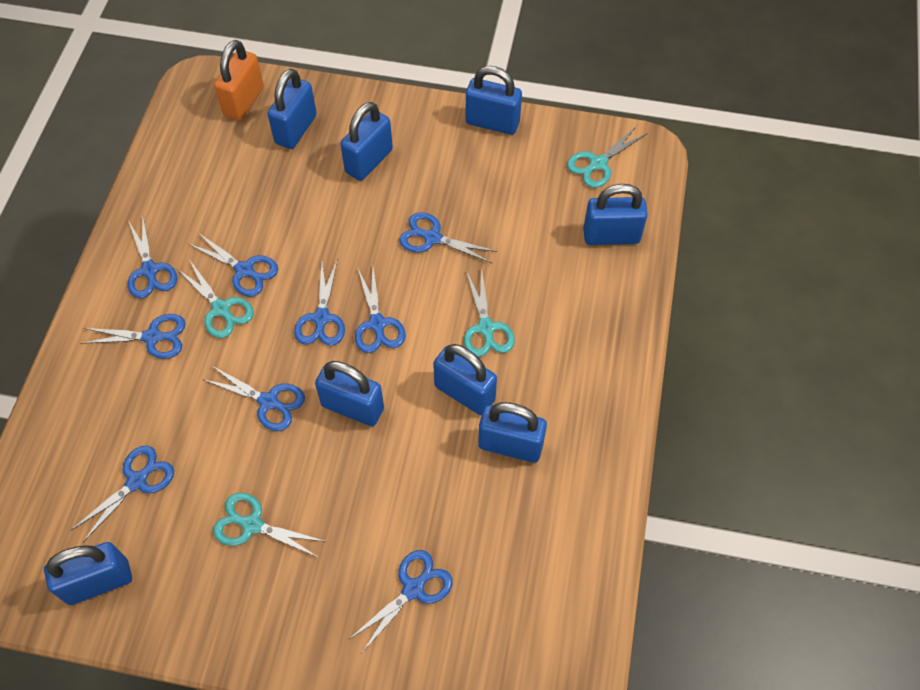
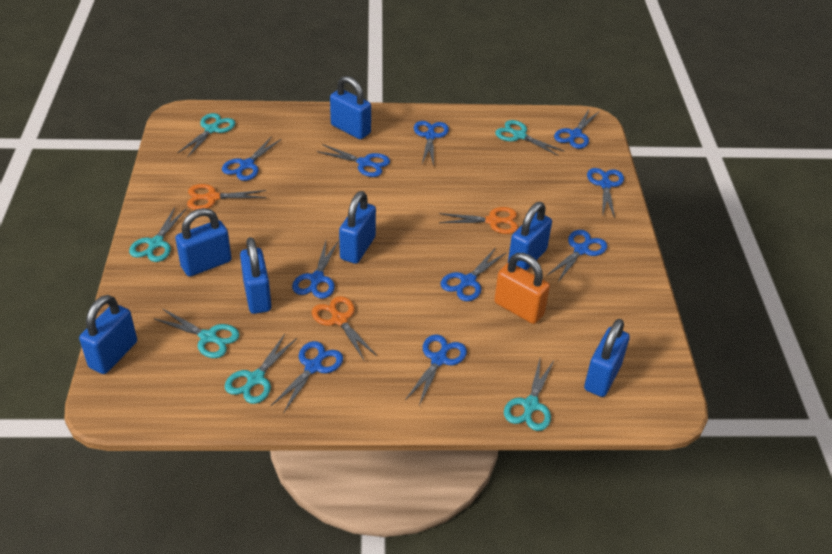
blue padlock: 8 -> 7
blue scissors: 9 -> 10
orange scissors: 0 -> 3
turquoise scissors: 4 -> 6

